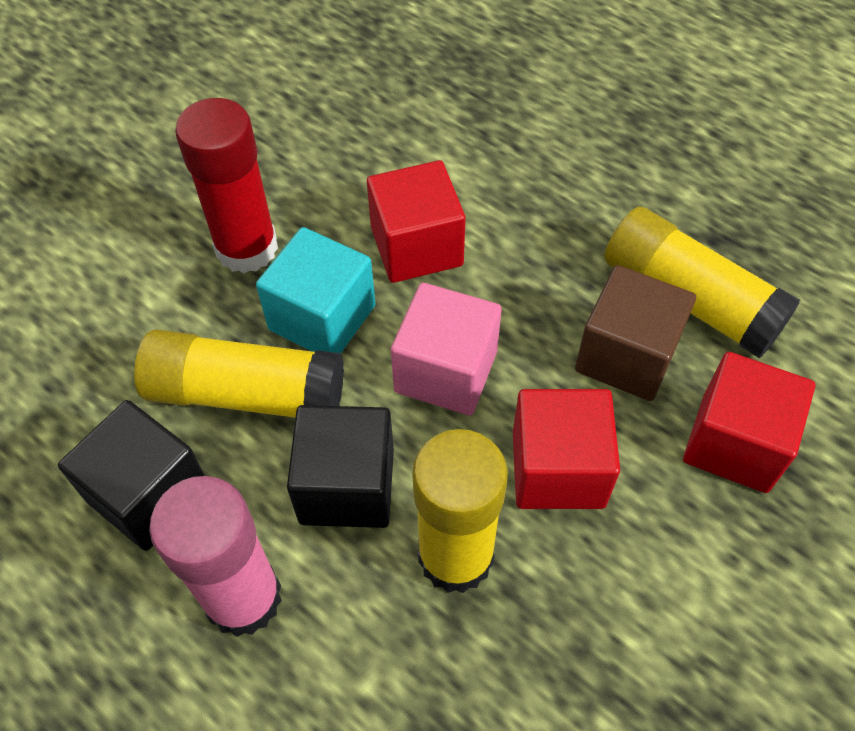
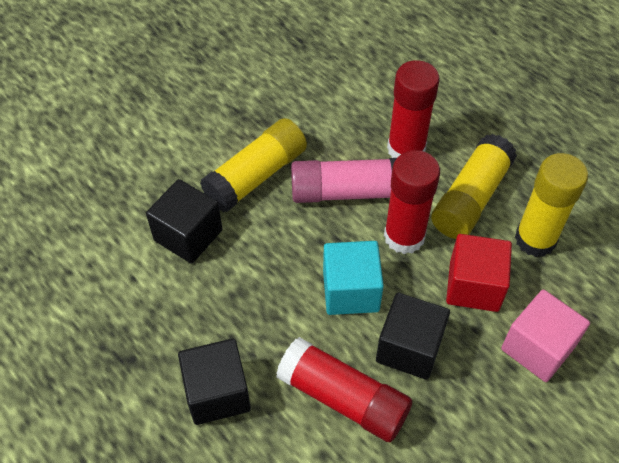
black cube: 2 -> 3
brown cube: 1 -> 0
red cube: 3 -> 1
red glue stick: 1 -> 3

